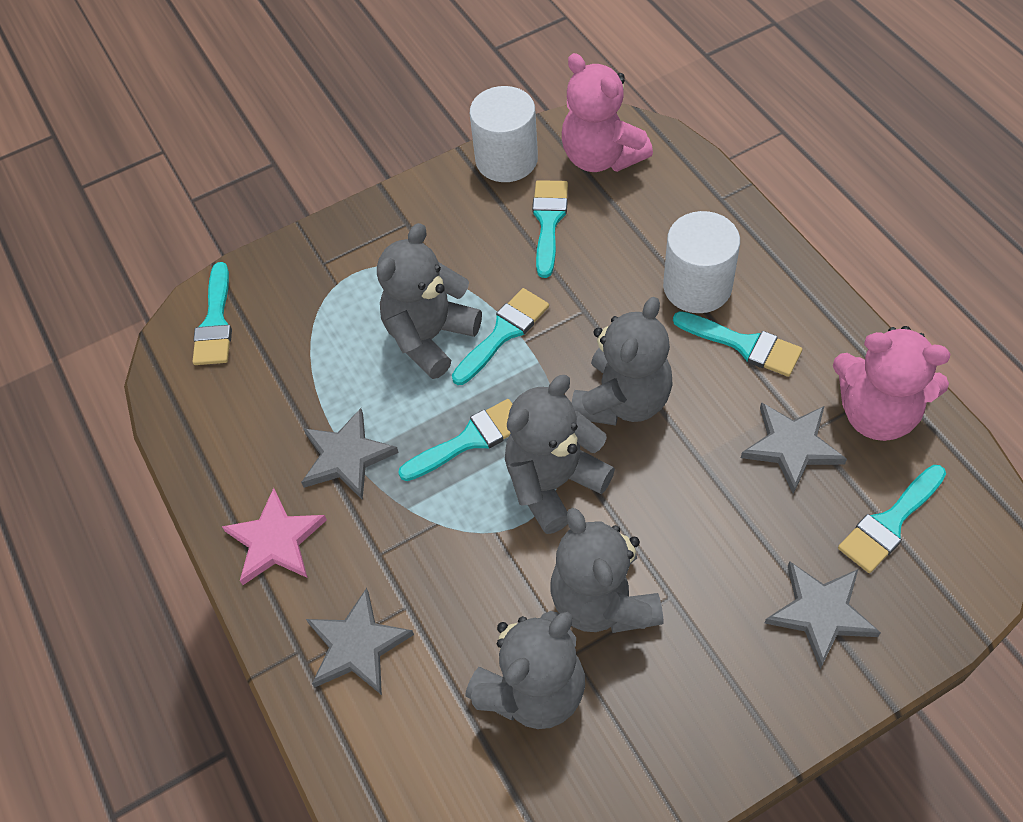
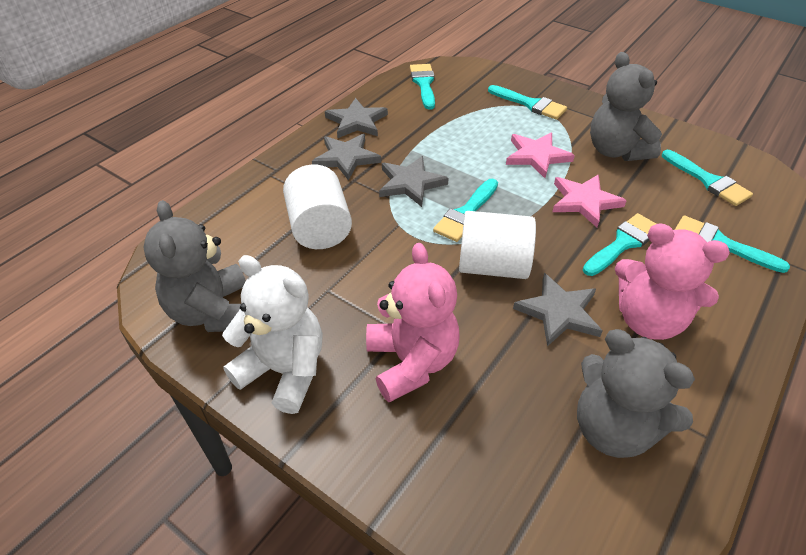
grey teddy bear: 5 -> 3
pink star: 1 -> 2
white teddy bear: 0 -> 1

